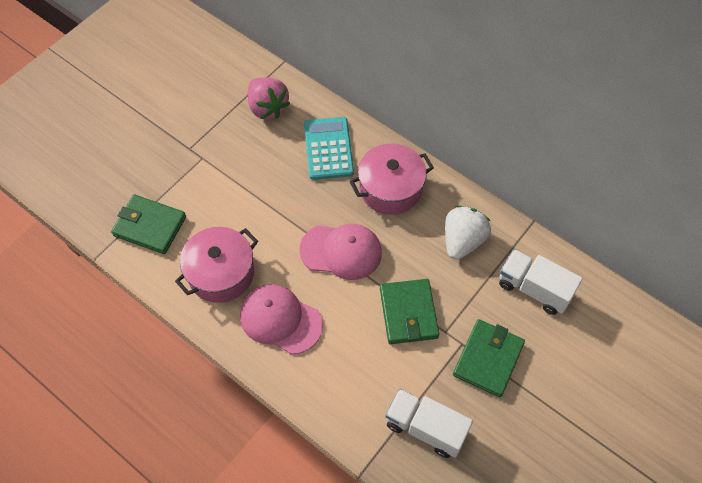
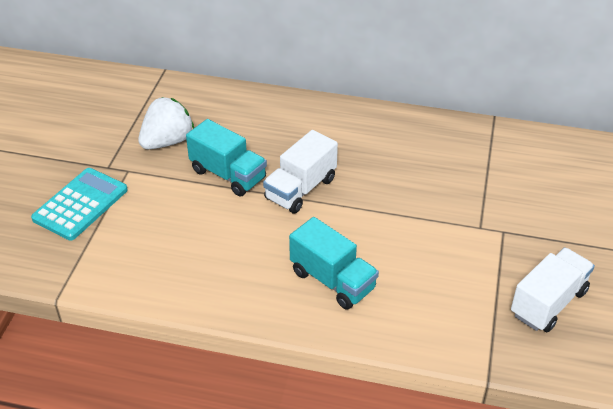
green wallet: 3 -> 0
pink cap: 2 -> 0
pink pot: 2 -> 0
pink strawberry: 1 -> 0
turquoise truck: 0 -> 2

